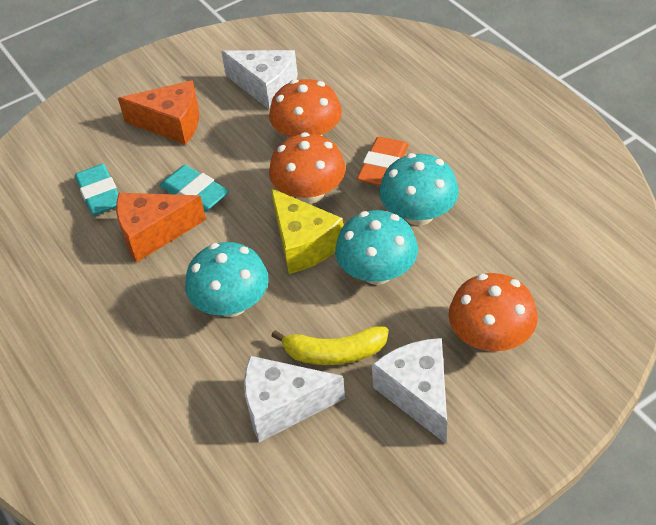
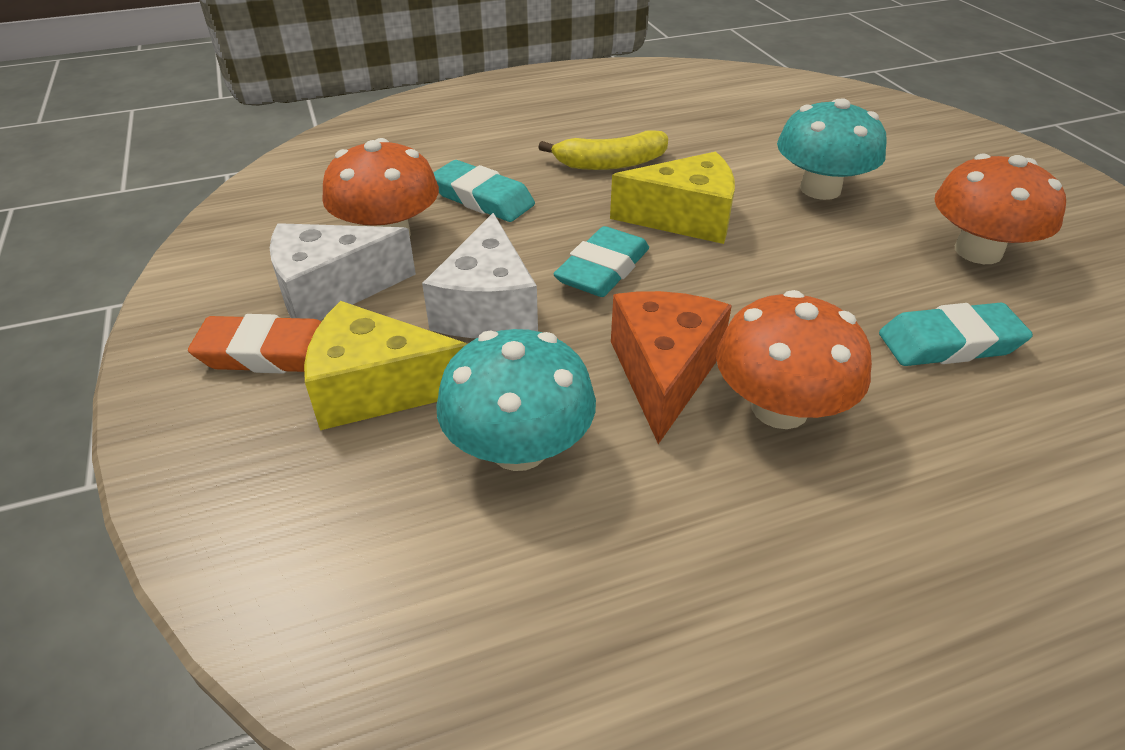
orange cheese: 2 -> 1
turquoise eraser: 2 -> 3
turquoise mushroom: 3 -> 2
white cheese: 3 -> 2
yellow cheese: 1 -> 2

